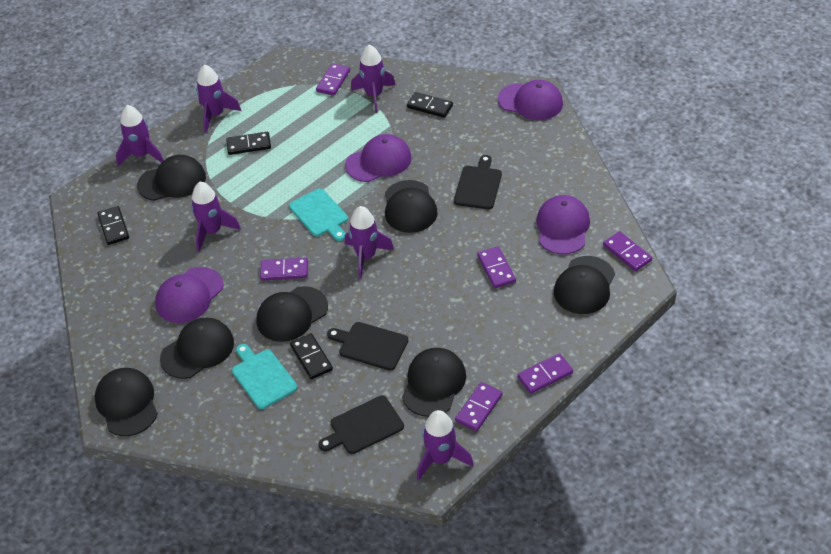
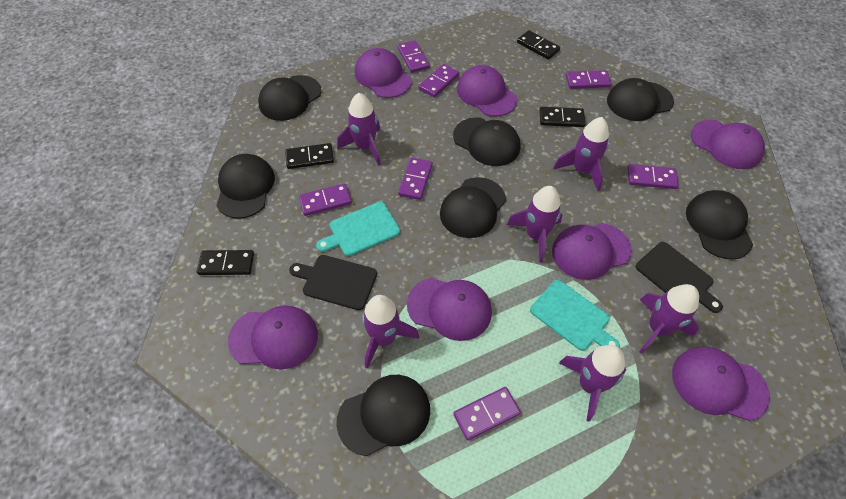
black cutting board: 3 -> 2
purple cap: 4 -> 7
purple domino: 6 -> 7

